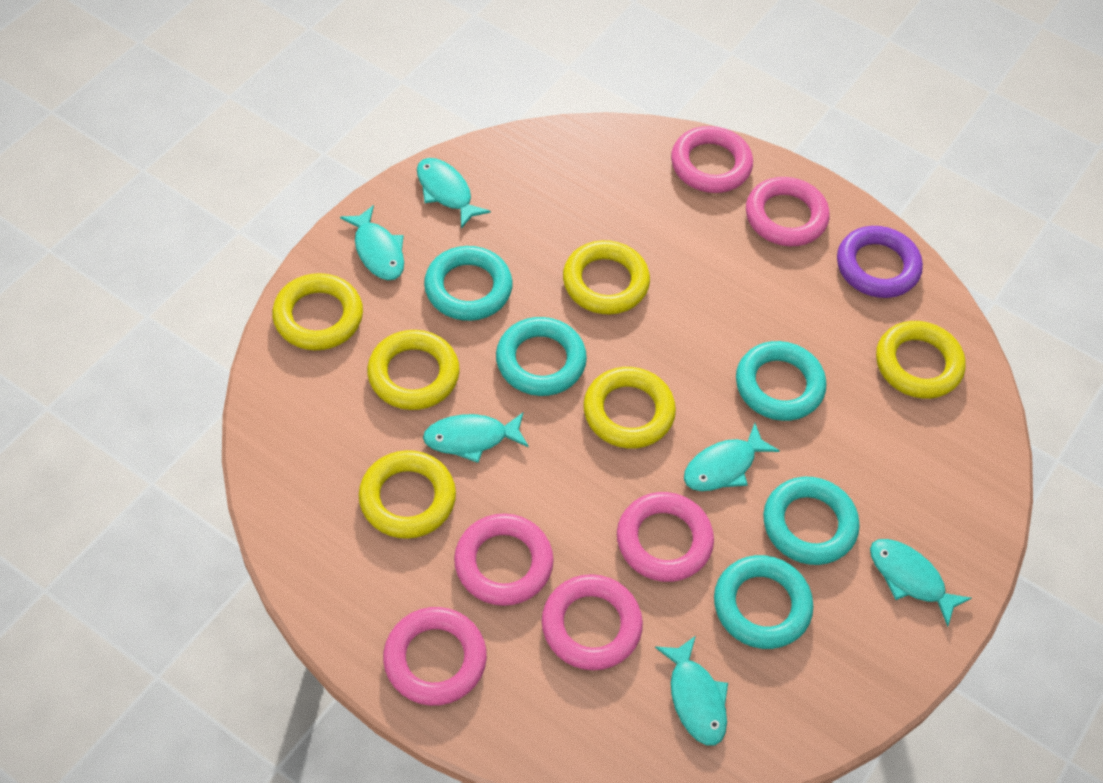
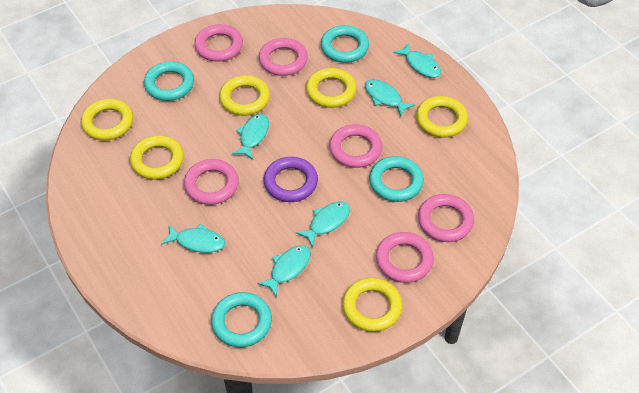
turquoise ring: 5 -> 4

